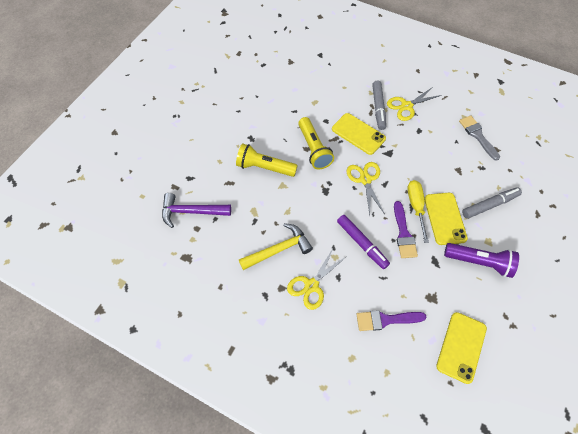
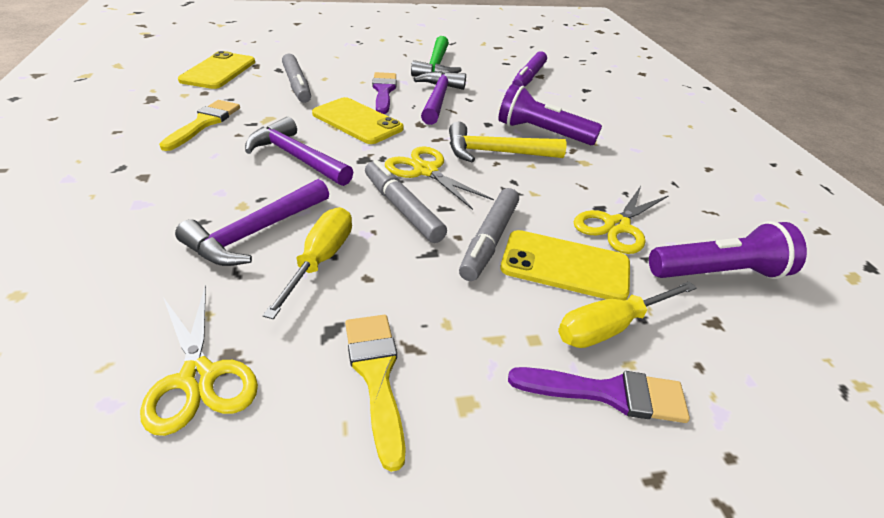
green hammer: 0 -> 1
grey brush: 1 -> 0
grey marker: 2 -> 3
purple flashlight: 1 -> 2
purple hammer: 1 -> 3
yellow brush: 0 -> 2
yellow flashlight: 2 -> 0
yellow screwdriver: 1 -> 2

